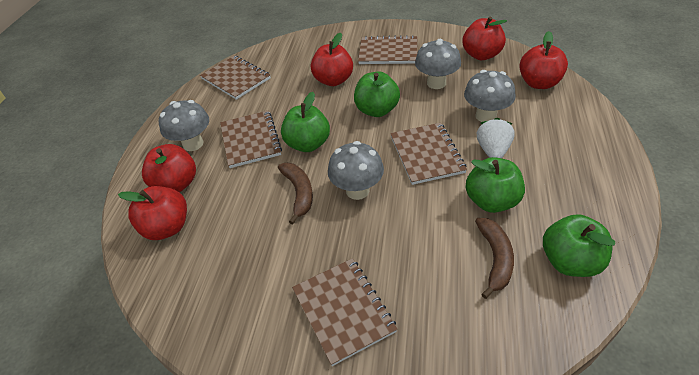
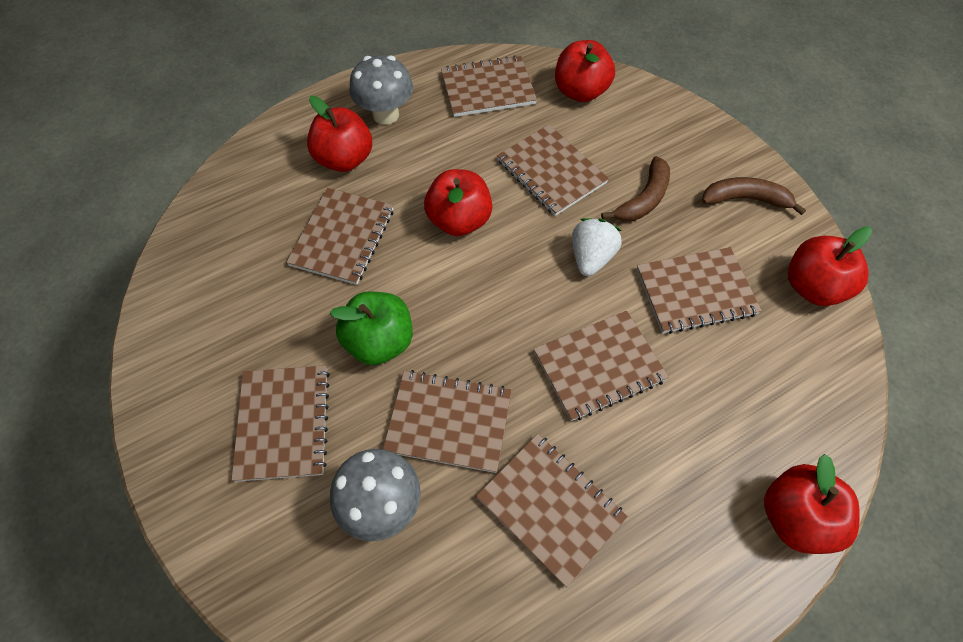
brown notebook: 5 -> 8
green apple: 4 -> 1
grey mushroom: 4 -> 2

